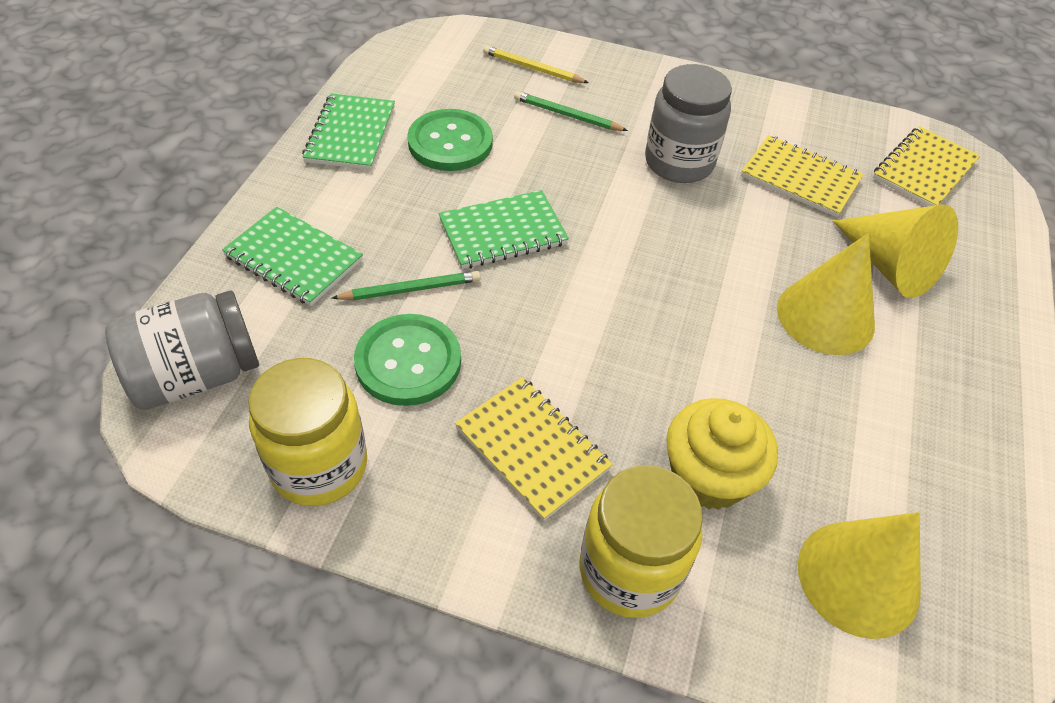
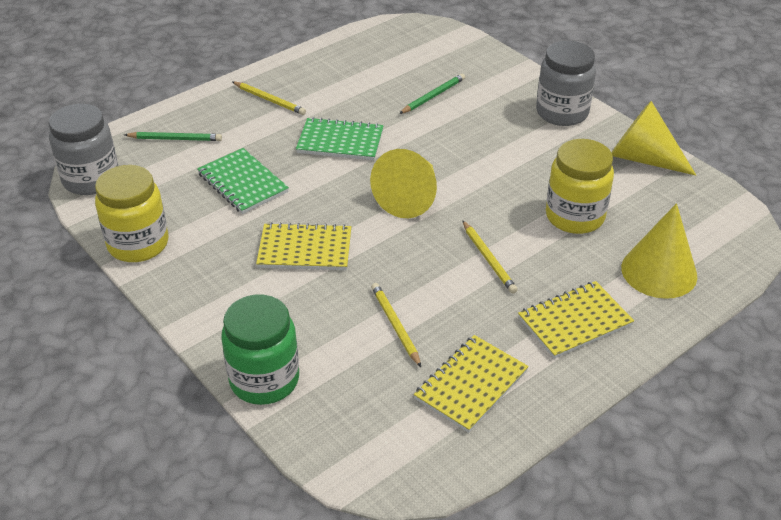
green button: 2 -> 0
green jar: 0 -> 1
green notebook: 3 -> 2
yellow cupcake: 1 -> 0
yellow pencil: 1 -> 3

